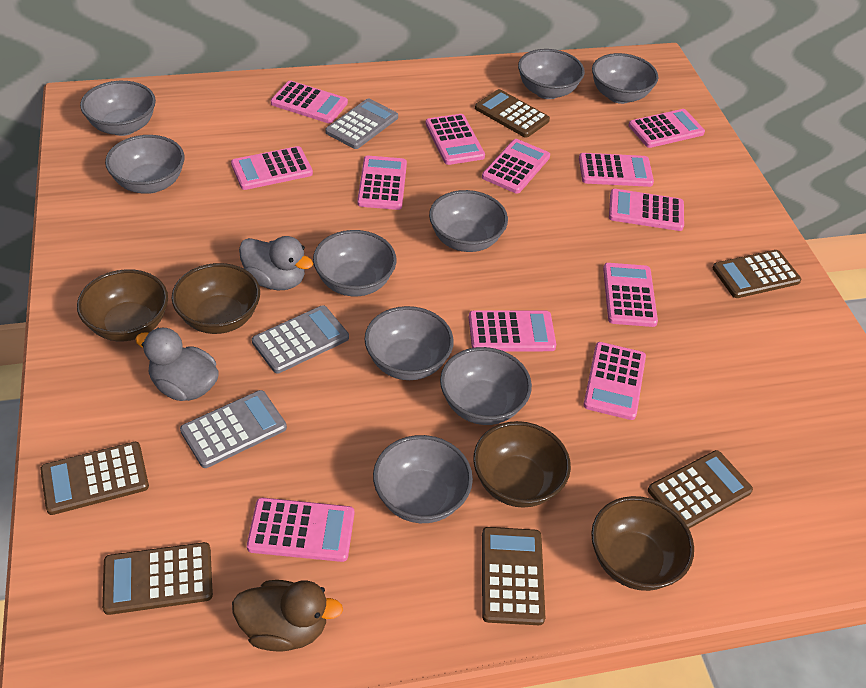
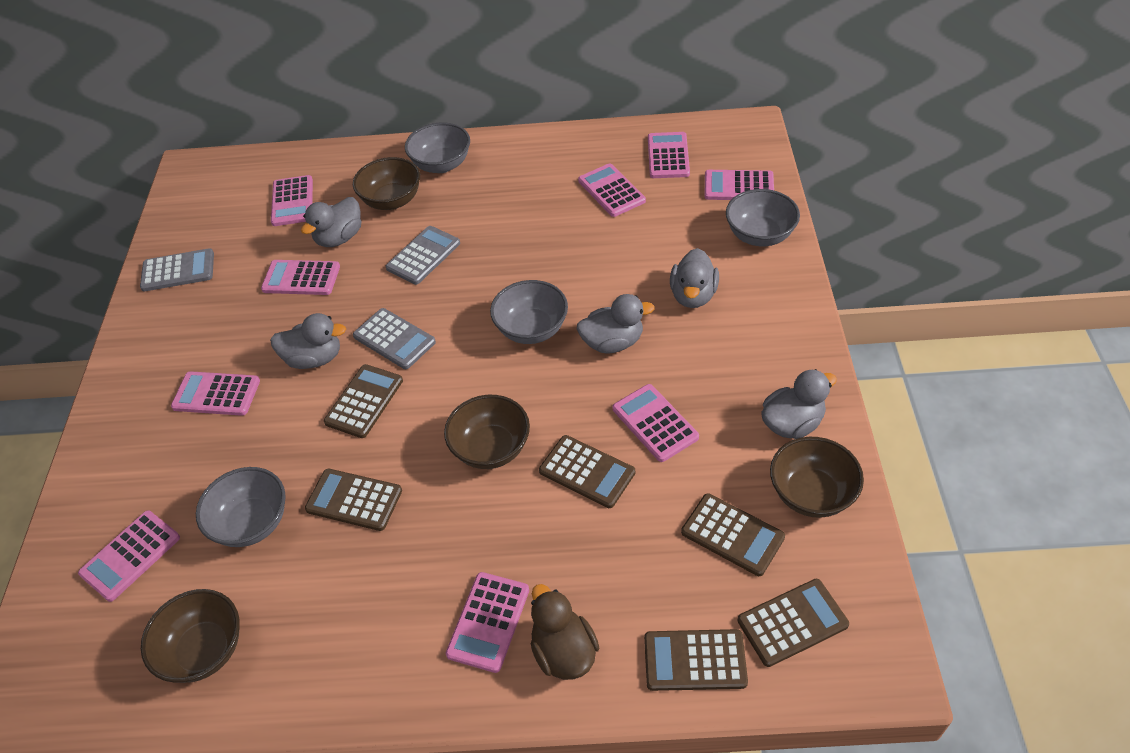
grey bowl: 9 -> 4
grey duck: 2 -> 5
pink calculator: 12 -> 9

